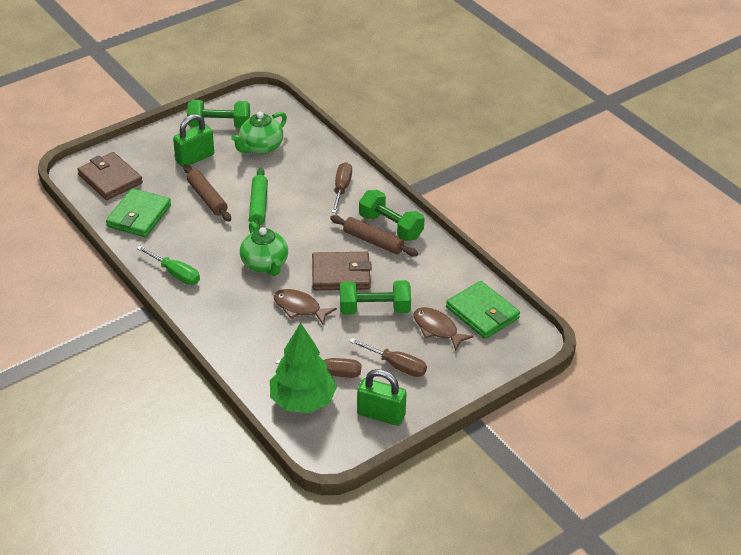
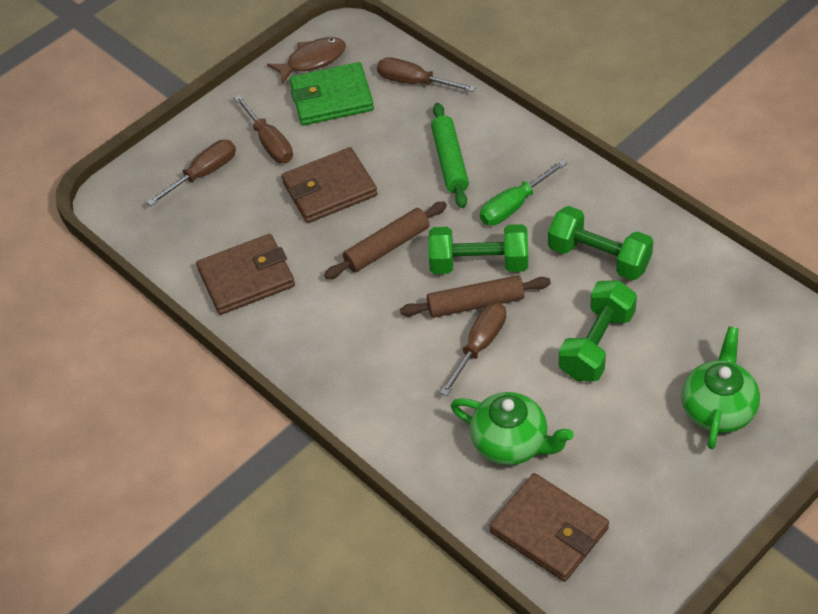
brown fish: 2 -> 1
brown screwdriver: 3 -> 4
brown wallet: 2 -> 3
green padlock: 2 -> 0
green tree: 1 -> 0
green wallet: 2 -> 1

